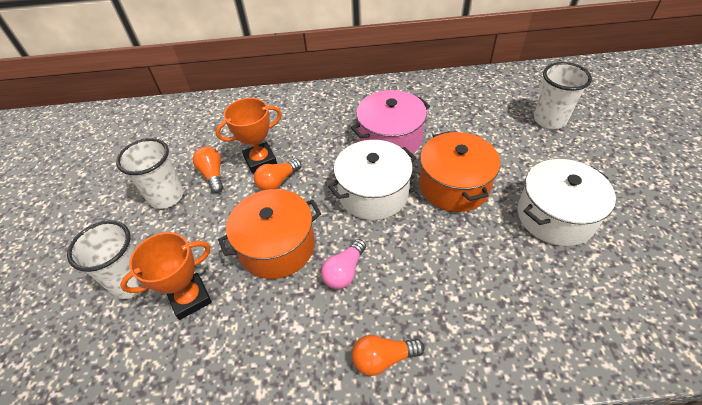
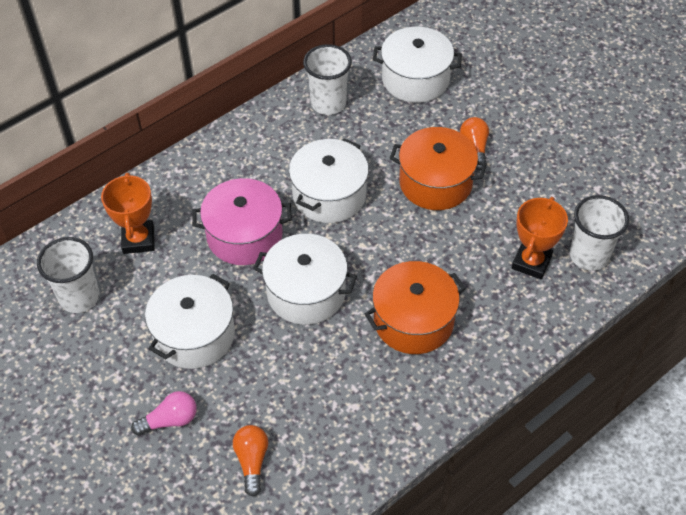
orange light bulb: 3 -> 2
white pot: 2 -> 4

